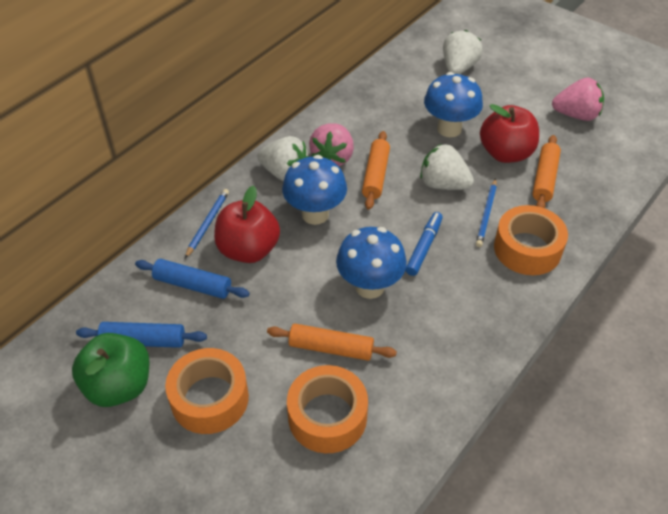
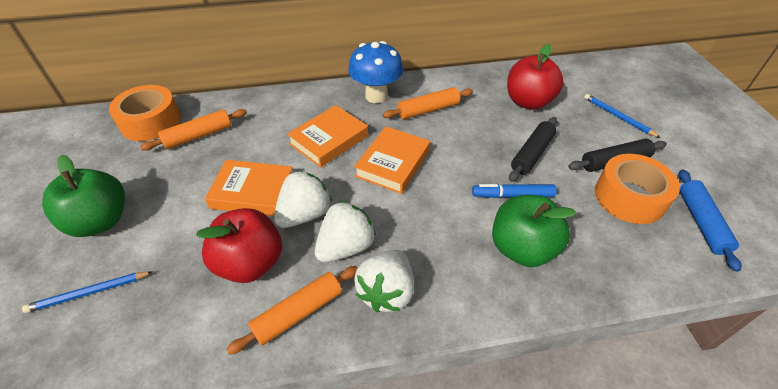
black rolling pin: 0 -> 2
blue mushroom: 3 -> 1
blue rolling pin: 2 -> 1
green apple: 1 -> 2
orange book: 0 -> 3
orange tape: 3 -> 2
pink strawberry: 2 -> 0

